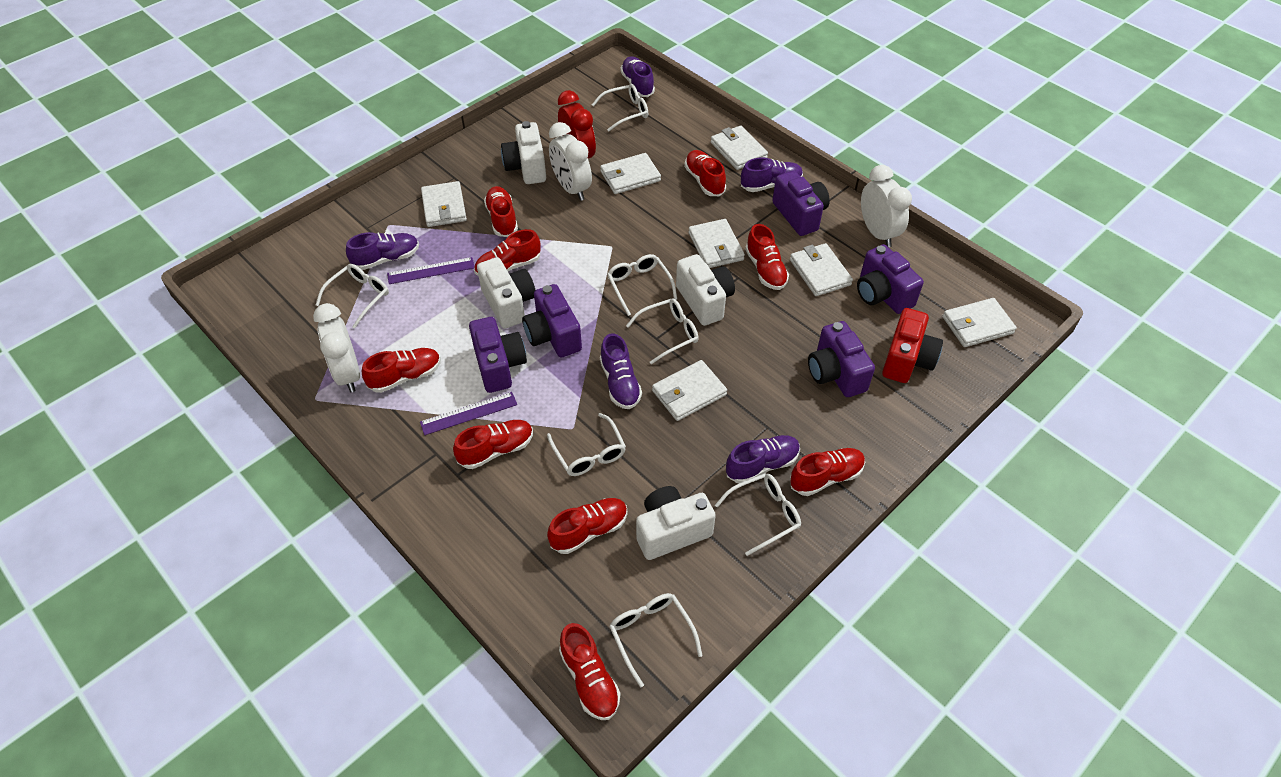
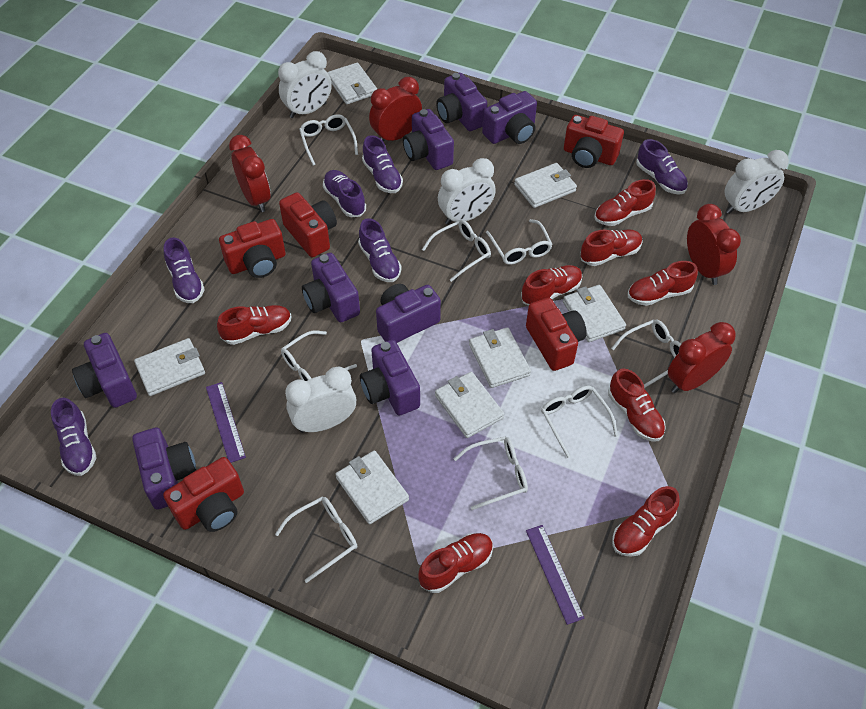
purple camera: 5 -> 8
purple shoe: 5 -> 6
red camera: 1 -> 5
red clock: 1 -> 4
red shoe: 9 -> 8
white camera: 4 -> 0
white clock: 3 -> 4
white glasses: 7 -> 8

